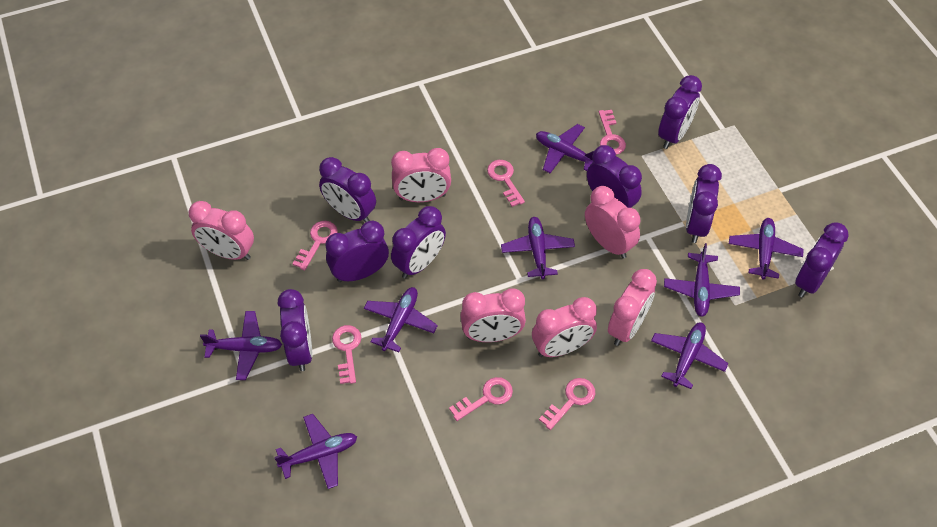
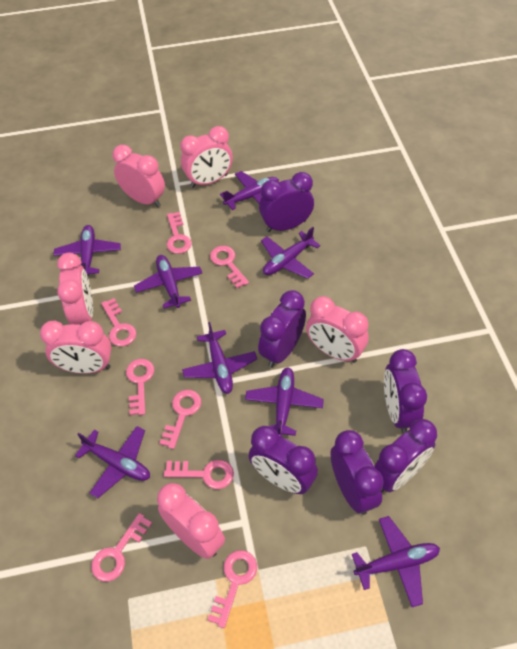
pink key: 6 -> 8
purple clock: 8 -> 6

